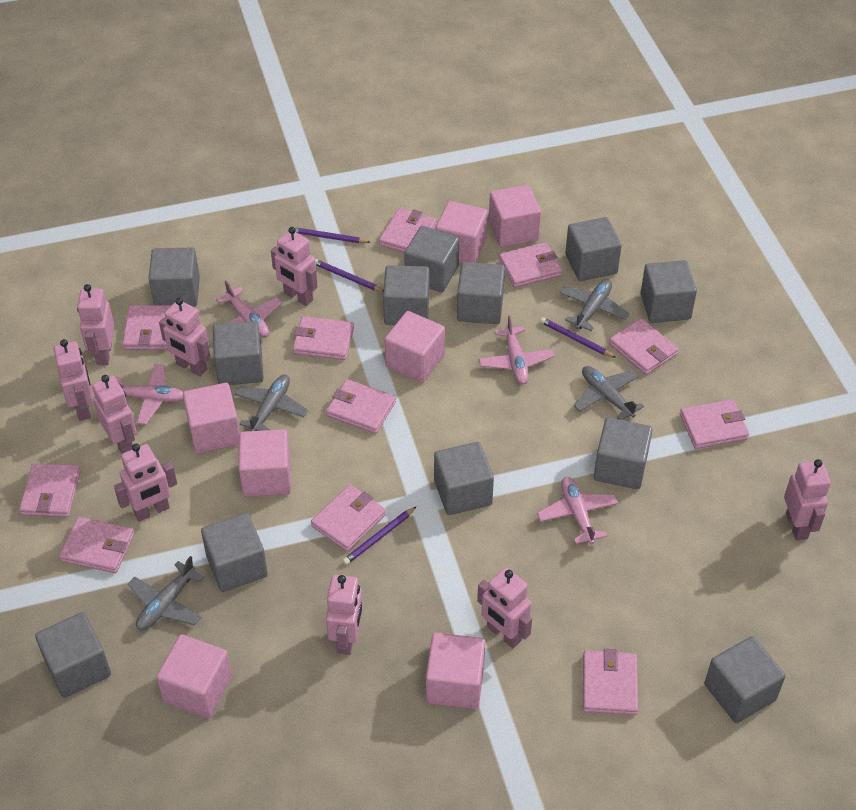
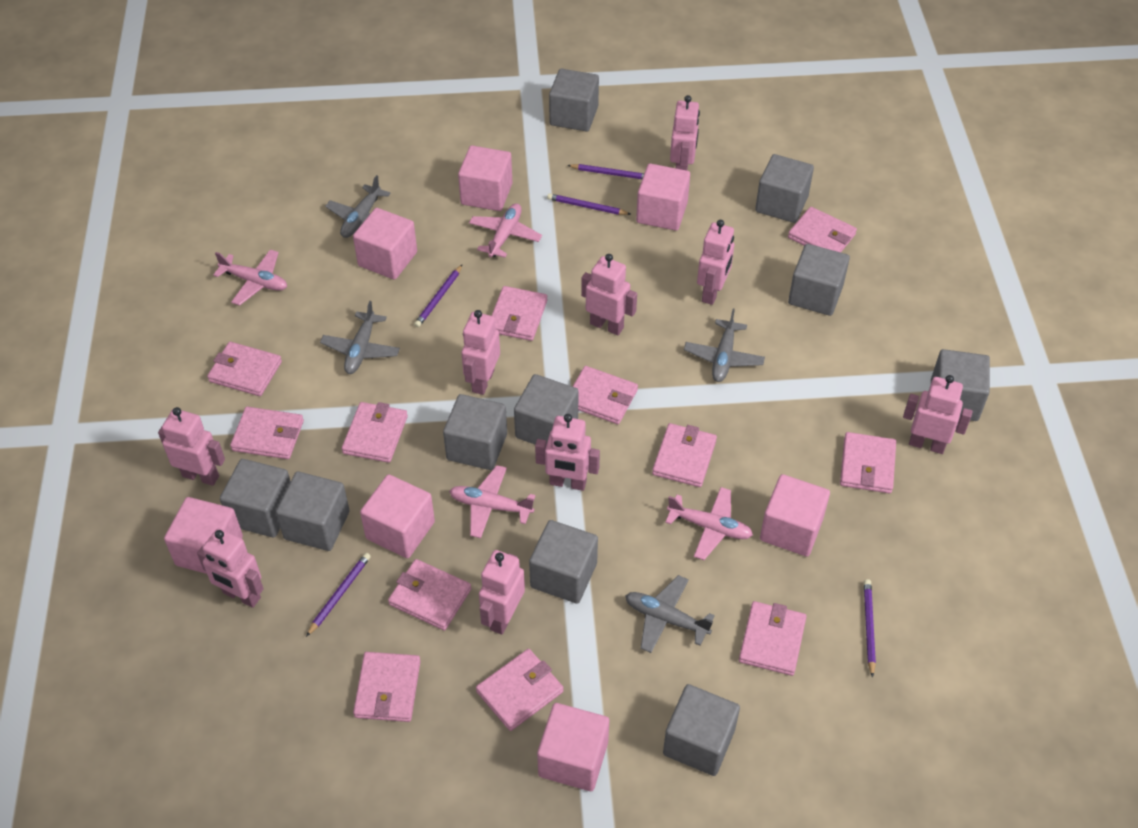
grey cube: 12 -> 10
pink wallet: 11 -> 12
purple pencil: 4 -> 5

